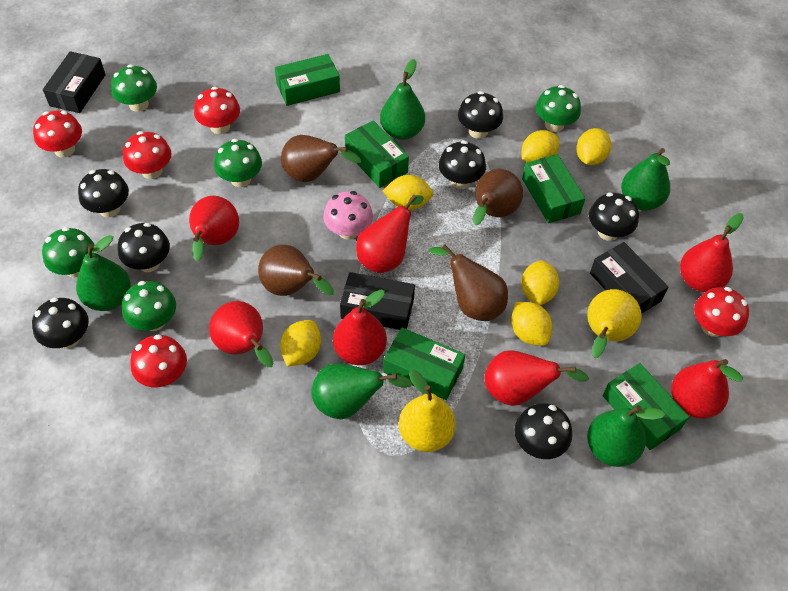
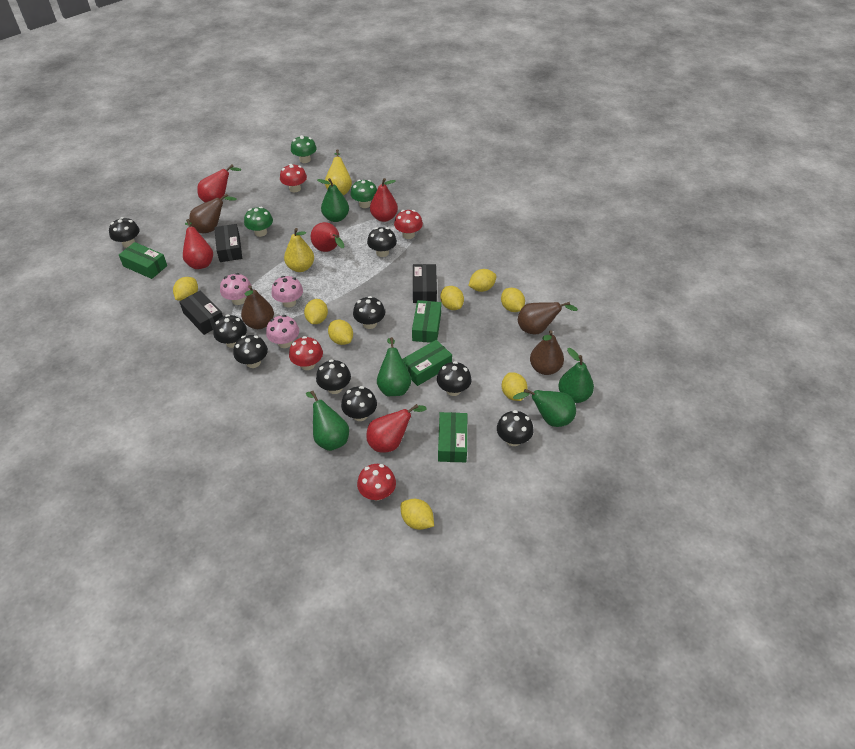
black mushroom: 7 -> 9
green box: 5 -> 4
green mushroom: 5 -> 3
pink mushroom: 1 -> 3
red mushroom: 5 -> 4
red pear: 7 -> 5
yellow lemon: 6 -> 8

